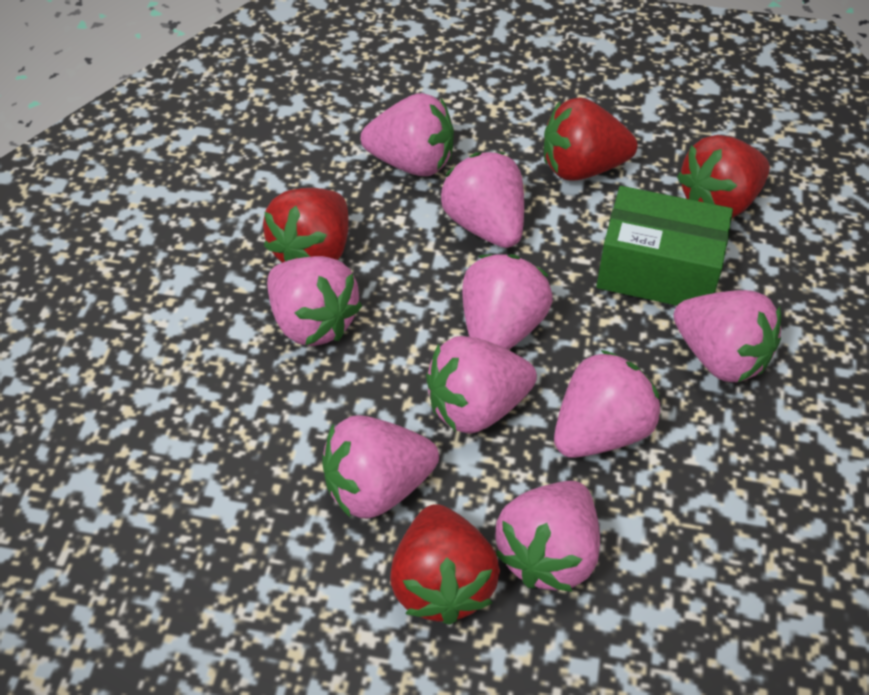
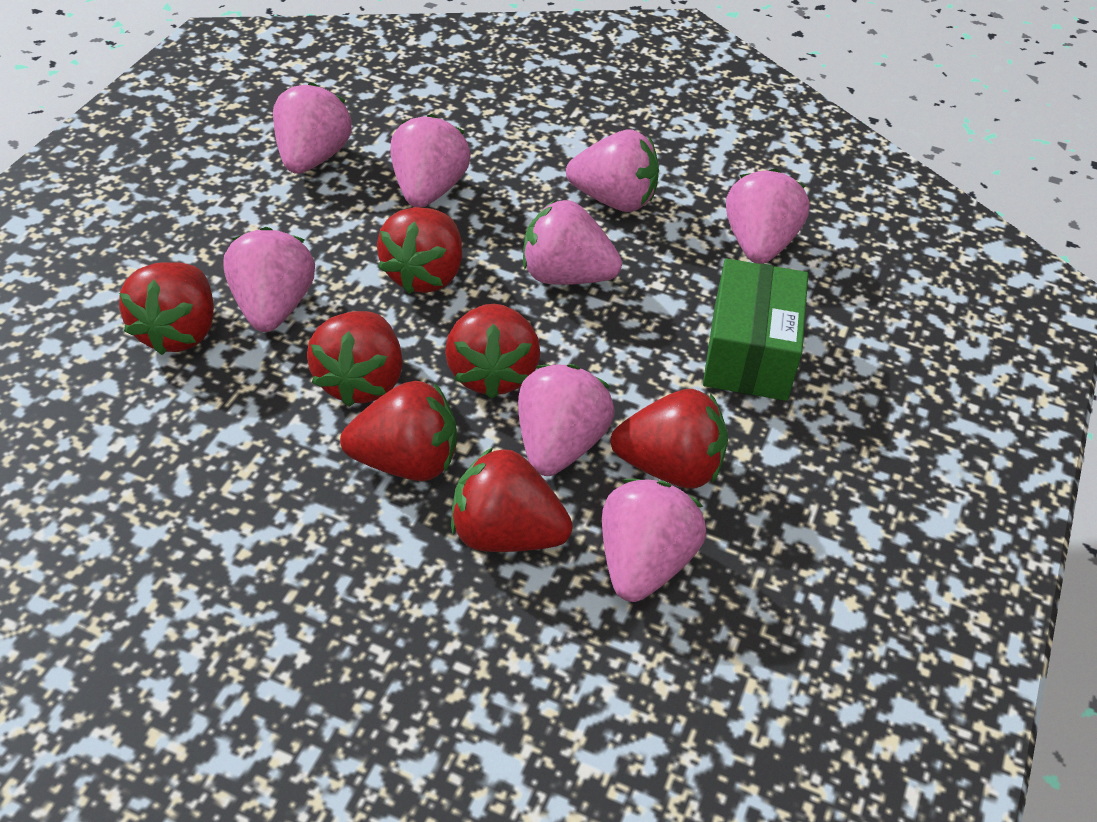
pink strawberry: 9 -> 8
red strawberry: 4 -> 7

